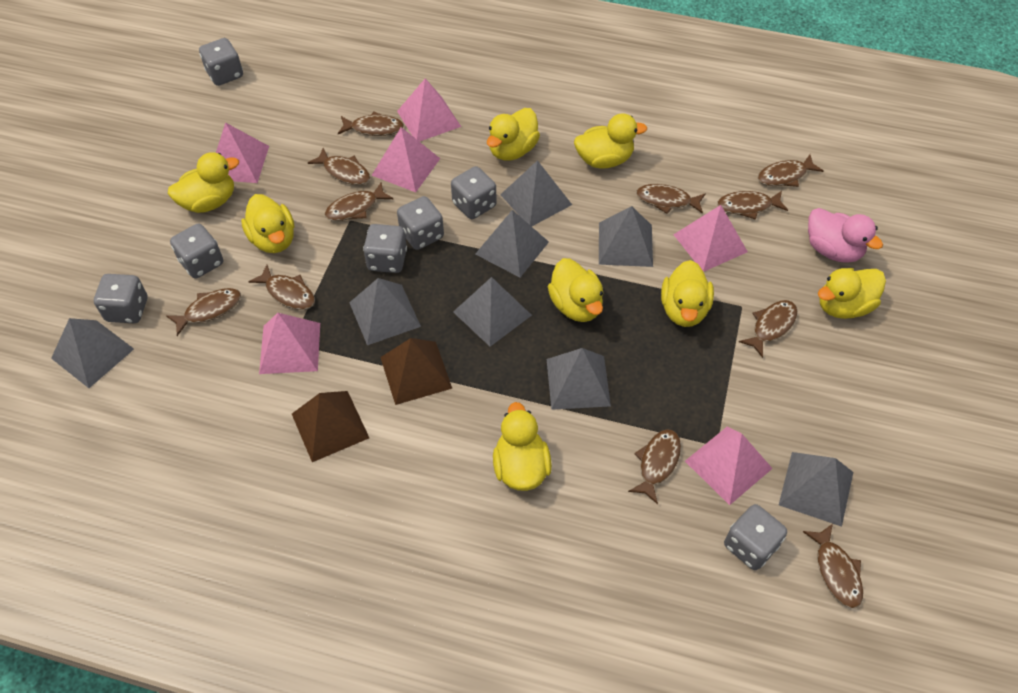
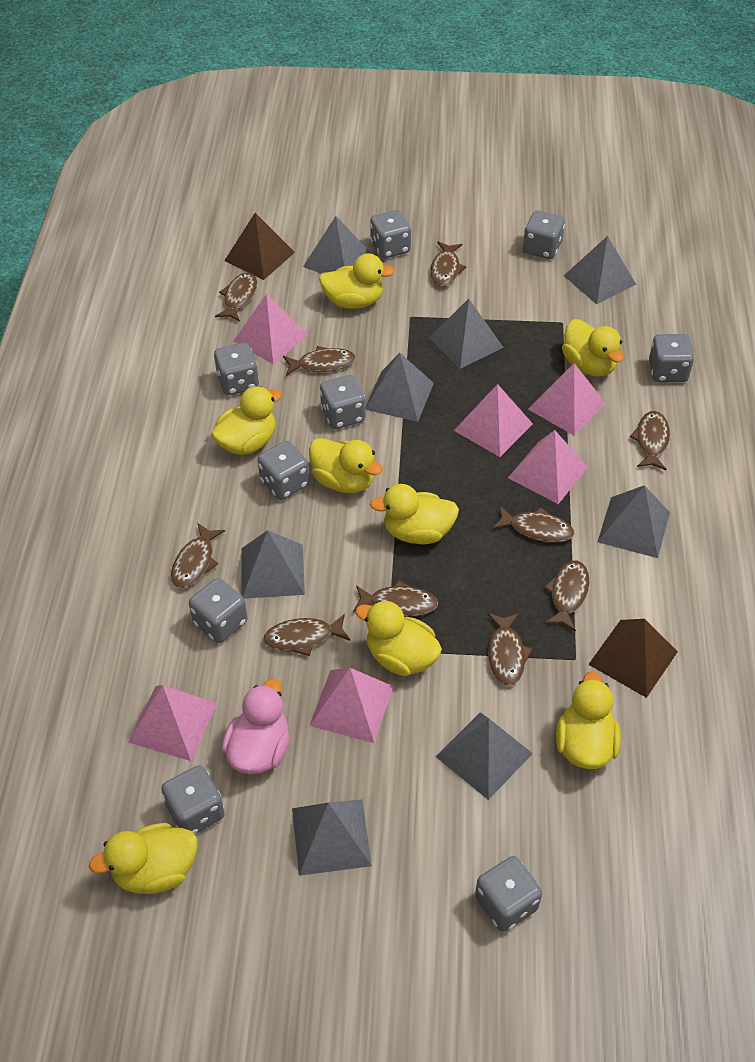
brown fish: 11 -> 10
grey dice: 7 -> 9

